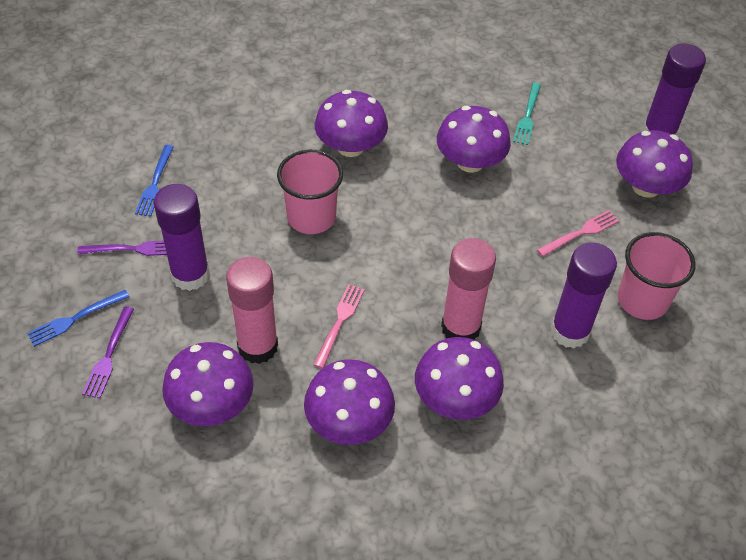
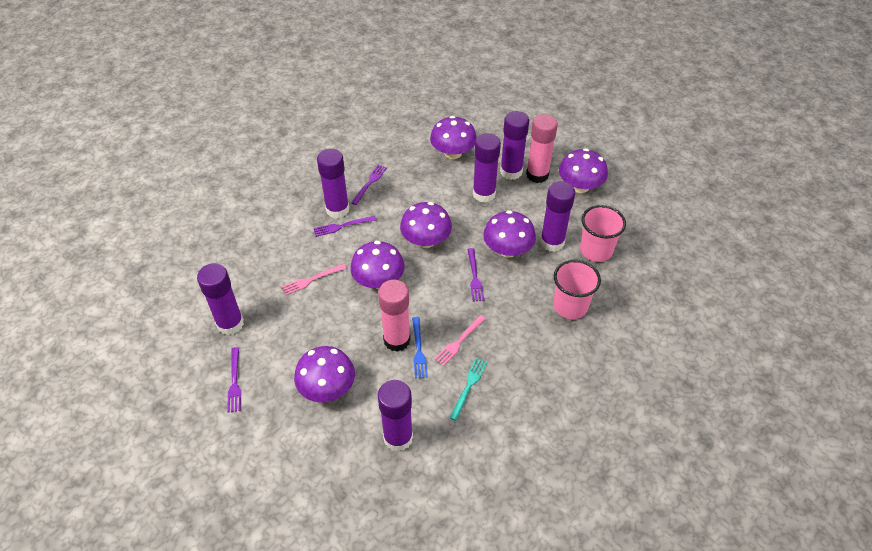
blue fork: 2 -> 1
purple fork: 2 -> 4
purple glue stick: 3 -> 6

